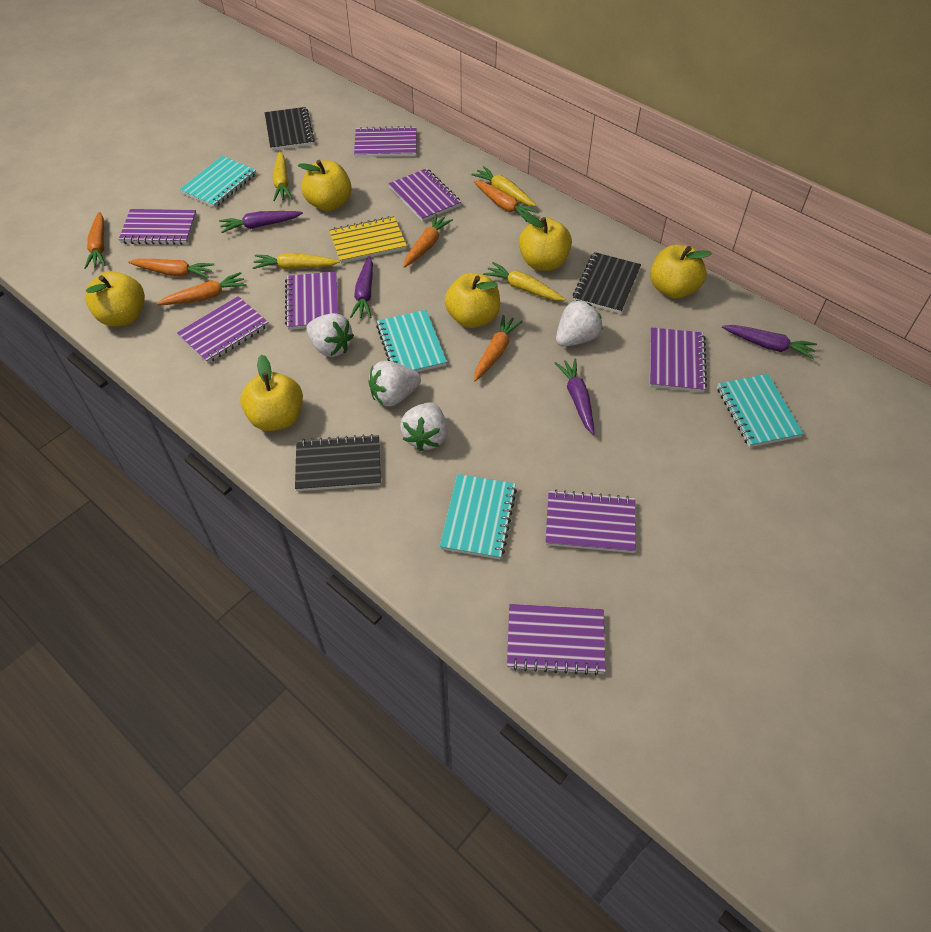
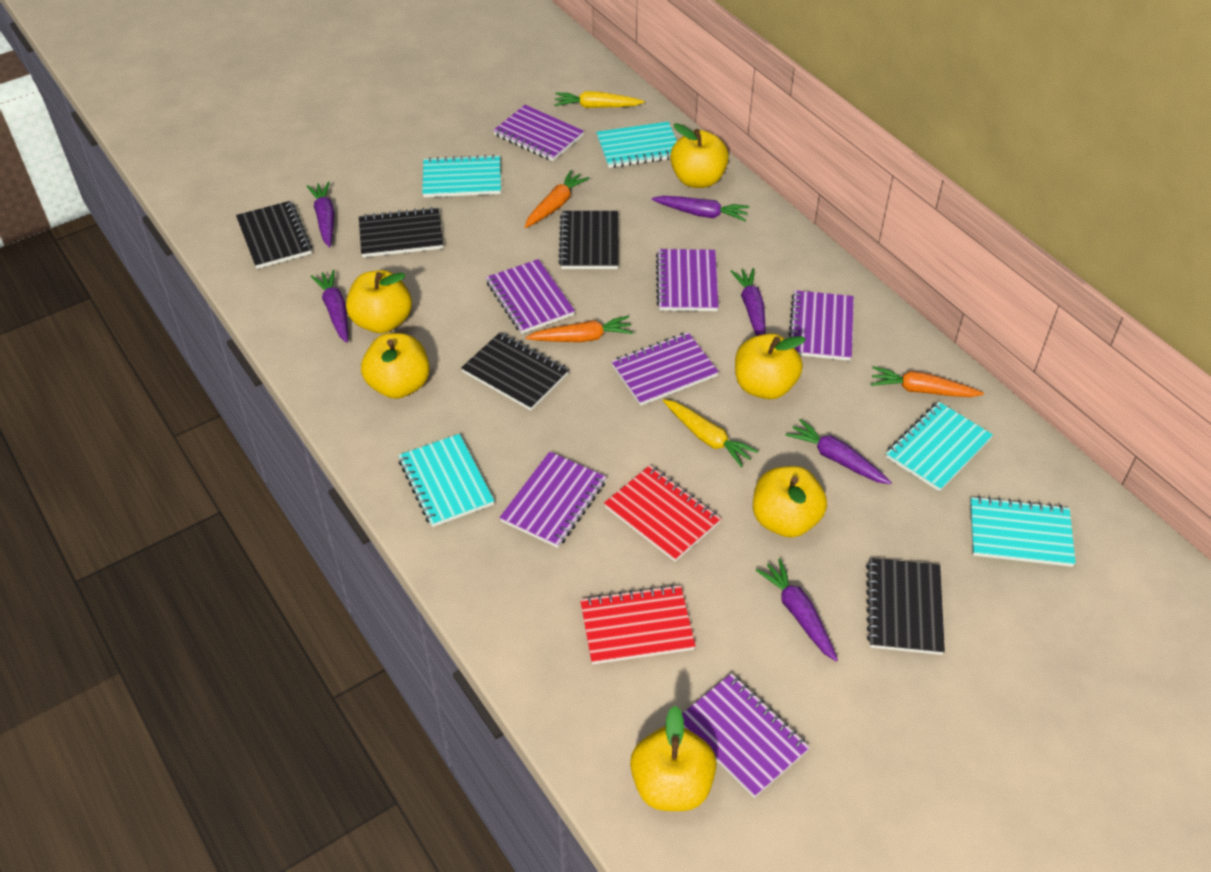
black notebook: 3 -> 5
orange carrot: 6 -> 3
purple carrot: 4 -> 6
purple notebook: 8 -> 7
red notebook: 0 -> 2
turquoise notebook: 4 -> 5
white strawberry: 4 -> 0
yellow carrot: 4 -> 2
yellow notebook: 1 -> 0

